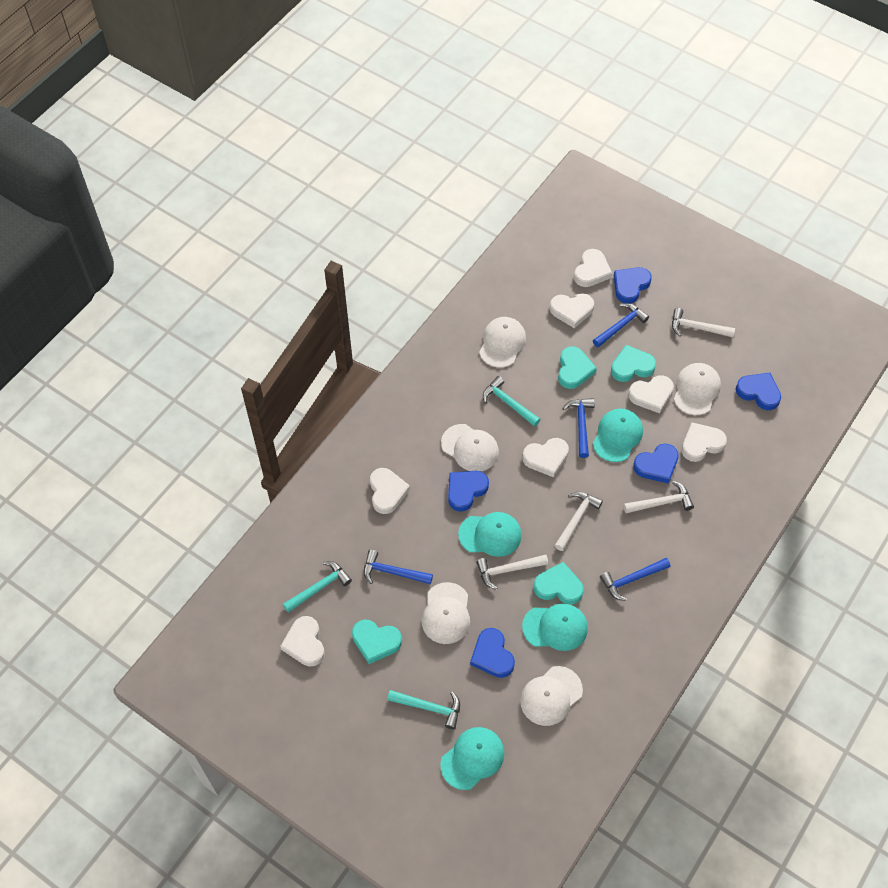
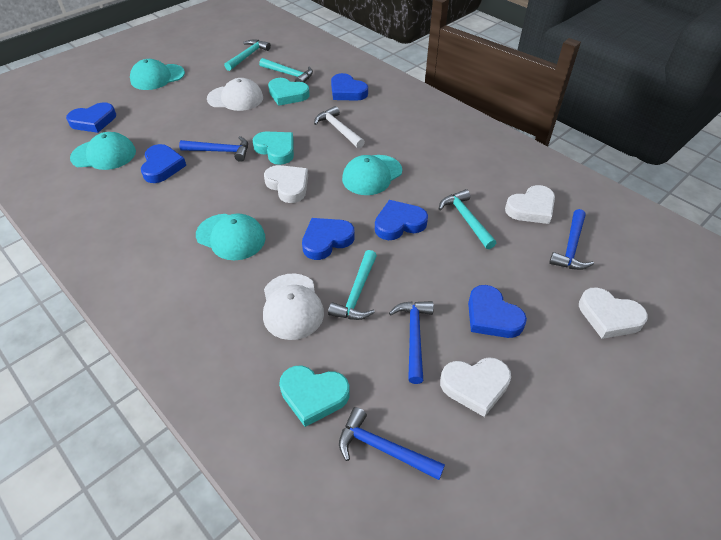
blue heart: 5 -> 6
turquoise hammer: 3 -> 4
turquoise heart: 4 -> 3
white cap: 5 -> 2
white hammer: 4 -> 1
white heart: 7 -> 4

